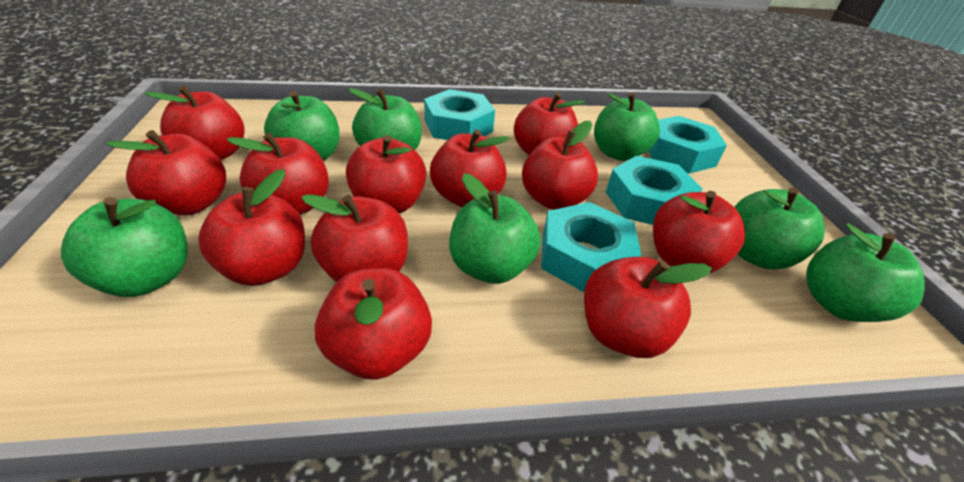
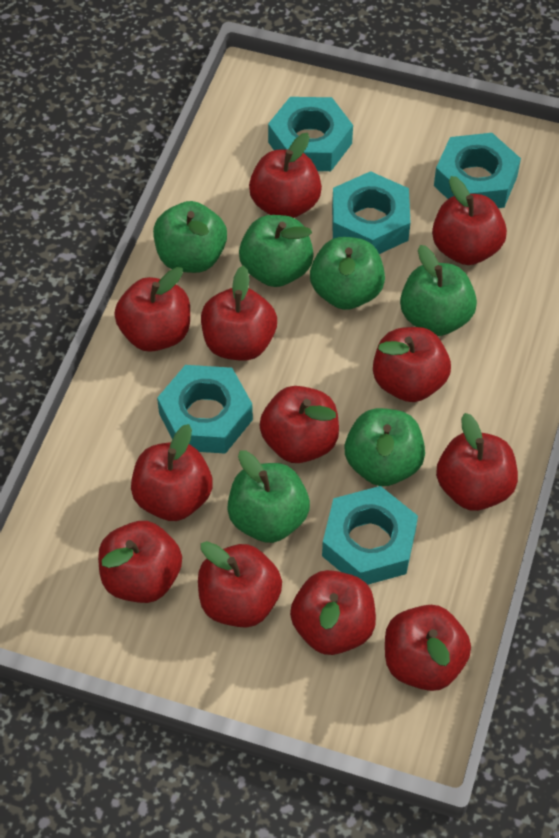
green apple: 7 -> 6
turquoise nut: 4 -> 5

